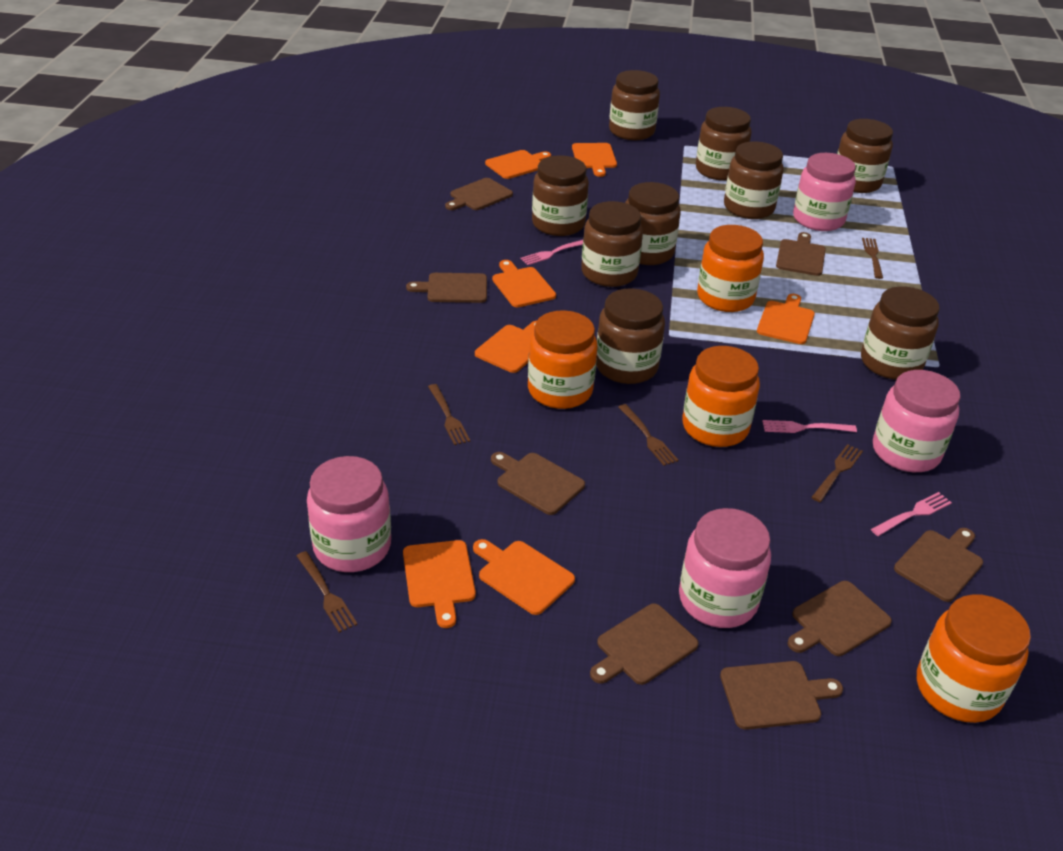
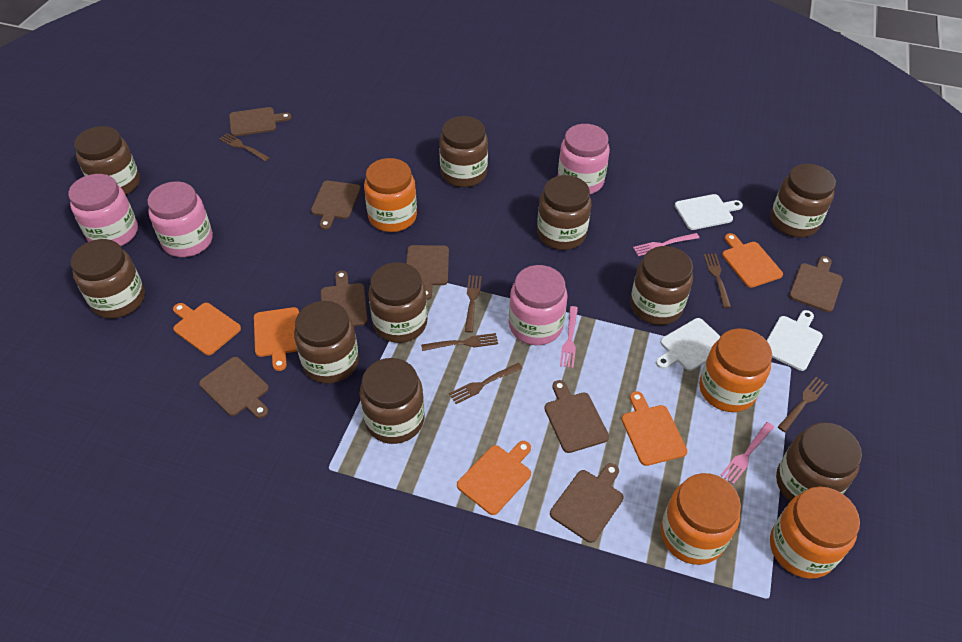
brown fork: 5 -> 6
brown jar: 9 -> 10
orange cutting board: 7 -> 5
white cutting board: 0 -> 3

